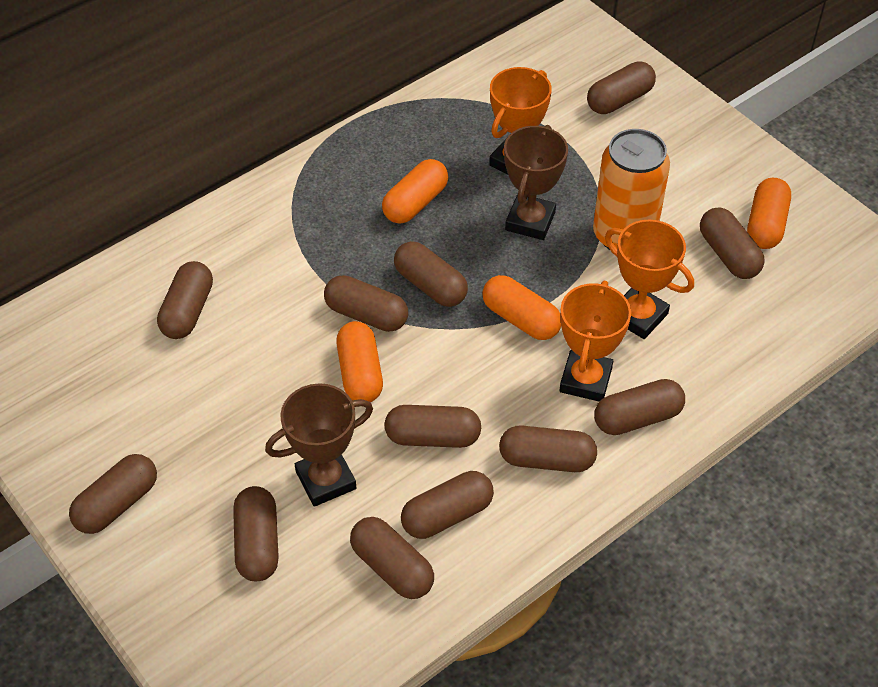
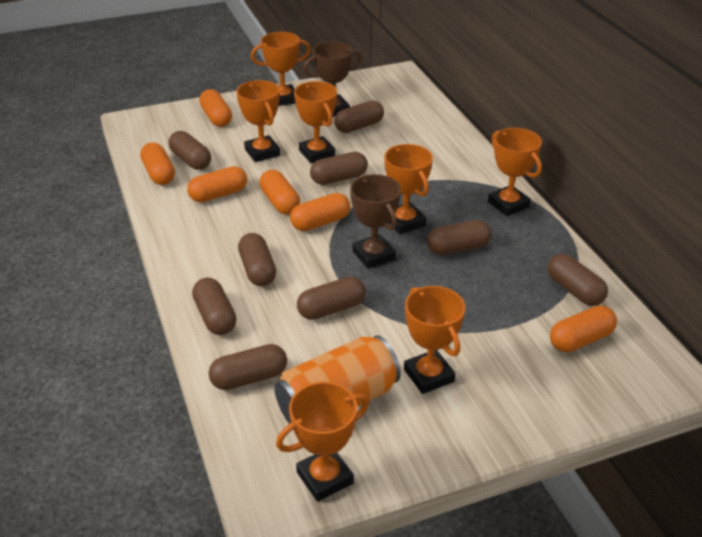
brown capsule: 12 -> 9
orange capsule: 4 -> 6
orange trophy: 3 -> 7

